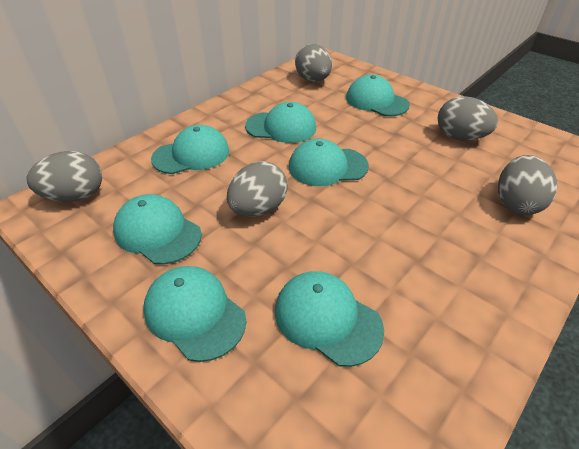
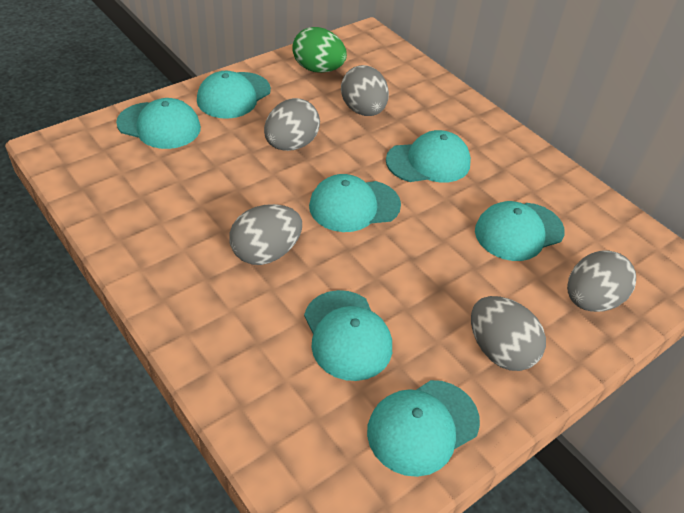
green egg: 0 -> 1

